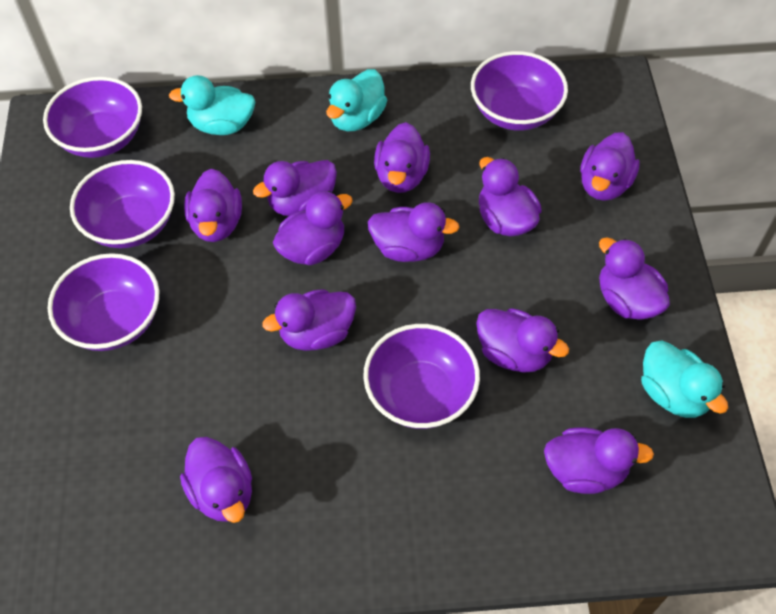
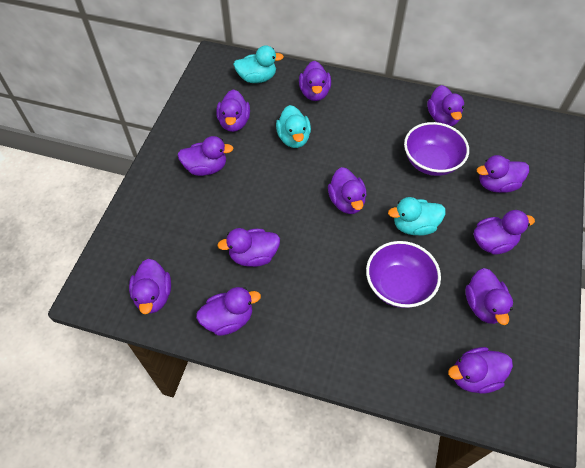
purple bowl: 5 -> 2

